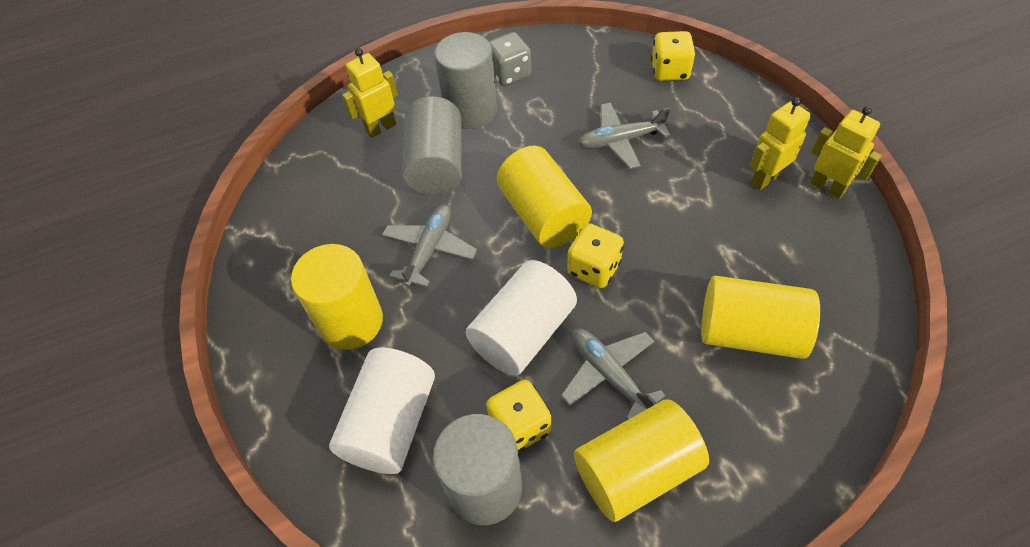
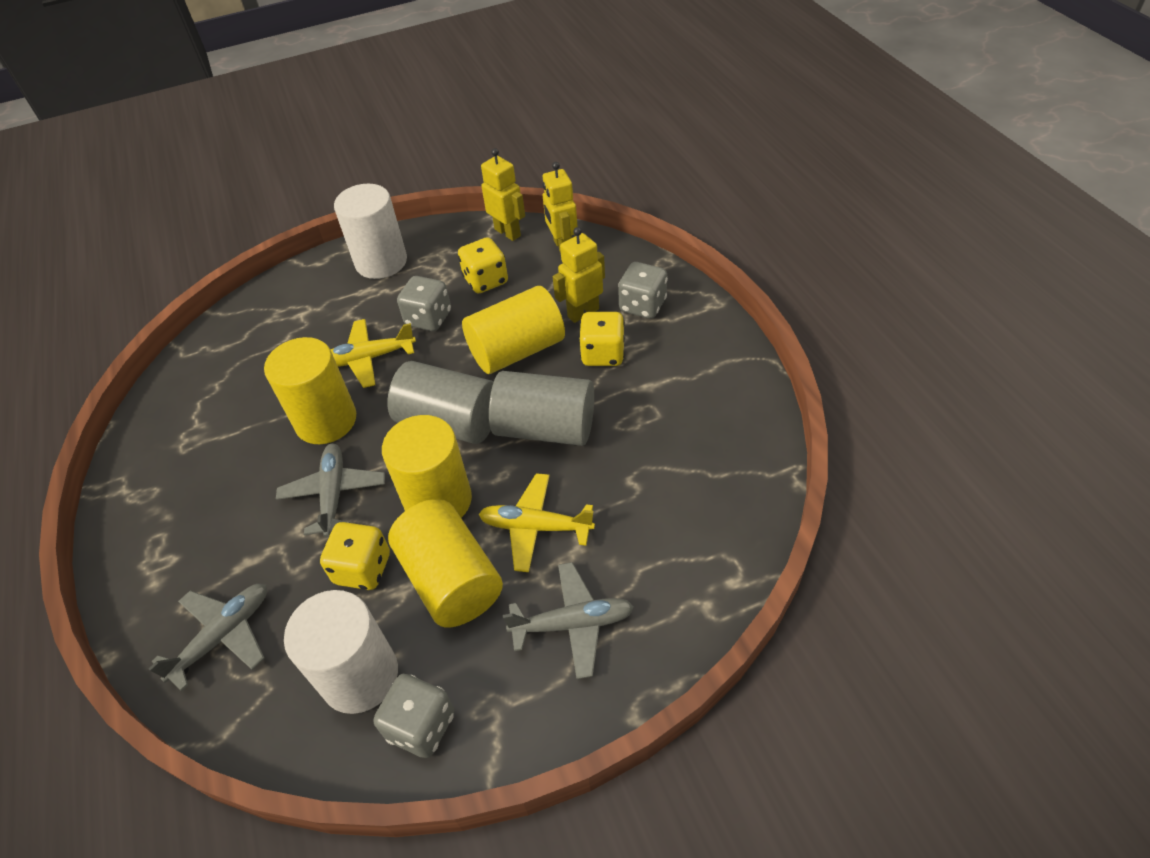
grey cylinder: 3 -> 2
grey dice: 1 -> 3
yellow plane: 0 -> 2

